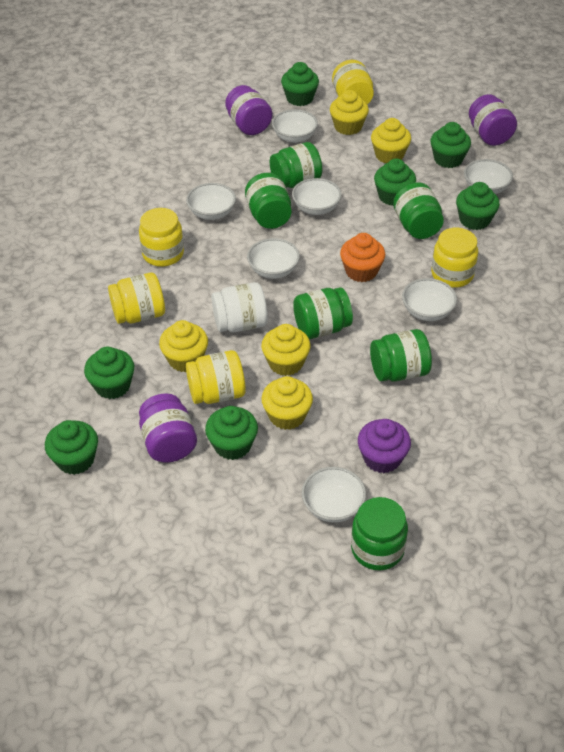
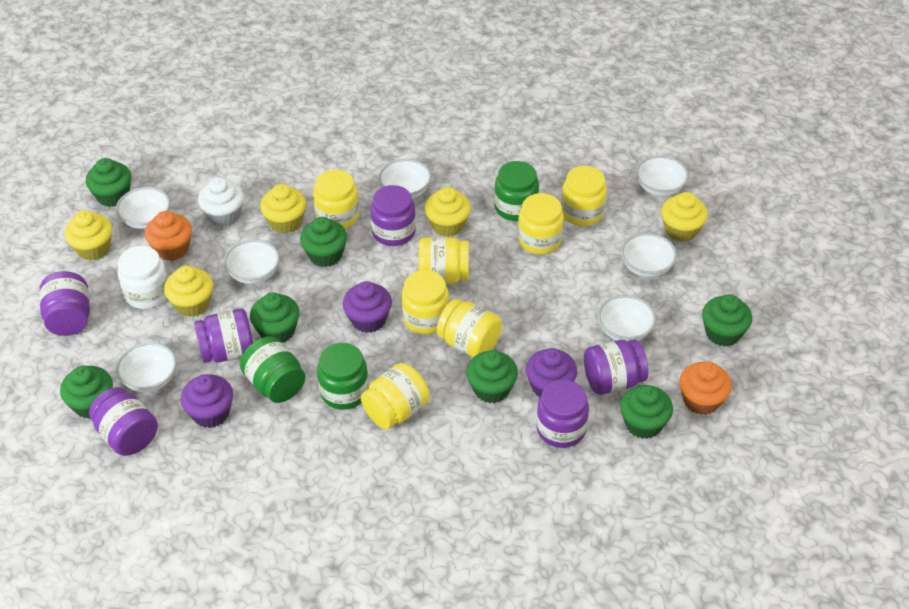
green jar: 6 -> 3
orange cupcake: 1 -> 2
purple cupcake: 1 -> 3
purple jar: 3 -> 6
white cupcake: 0 -> 1
yellow jar: 5 -> 7

